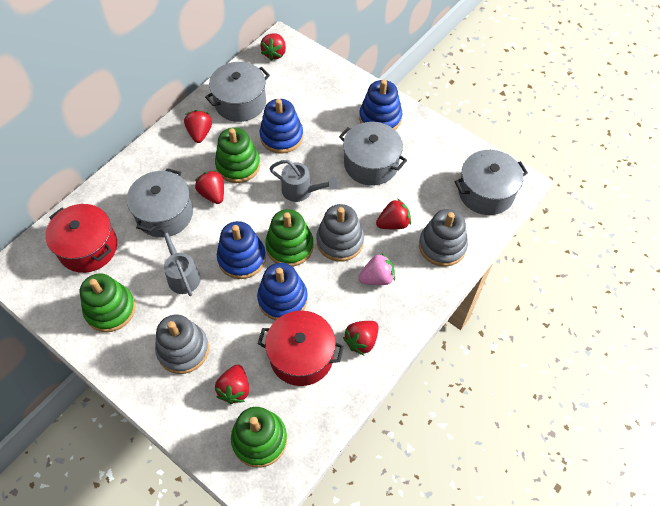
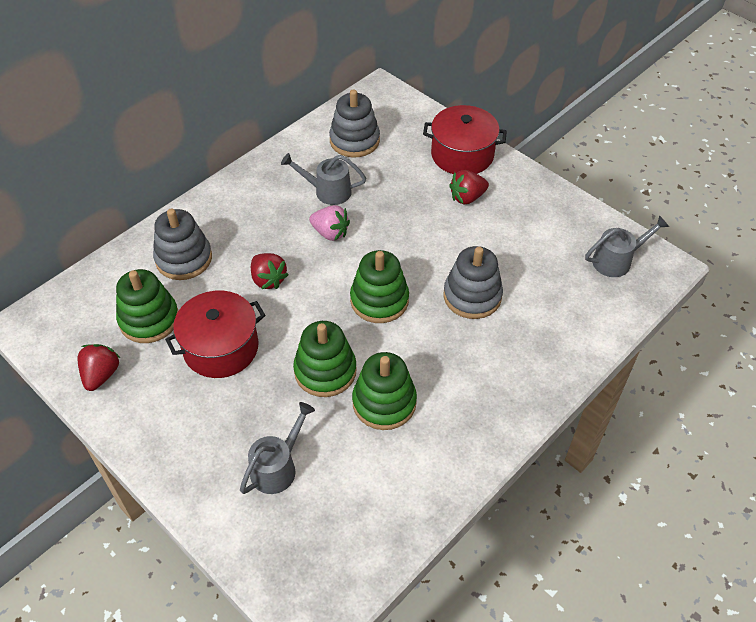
blue stacking toy: 4 -> 0
grey pot: 4 -> 0
grey watering can: 2 -> 3
red strawberry: 6 -> 3

